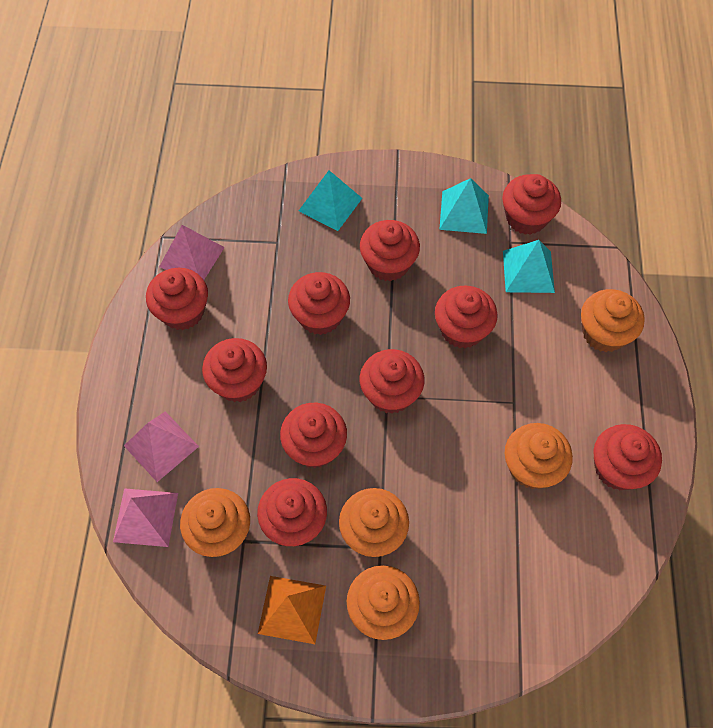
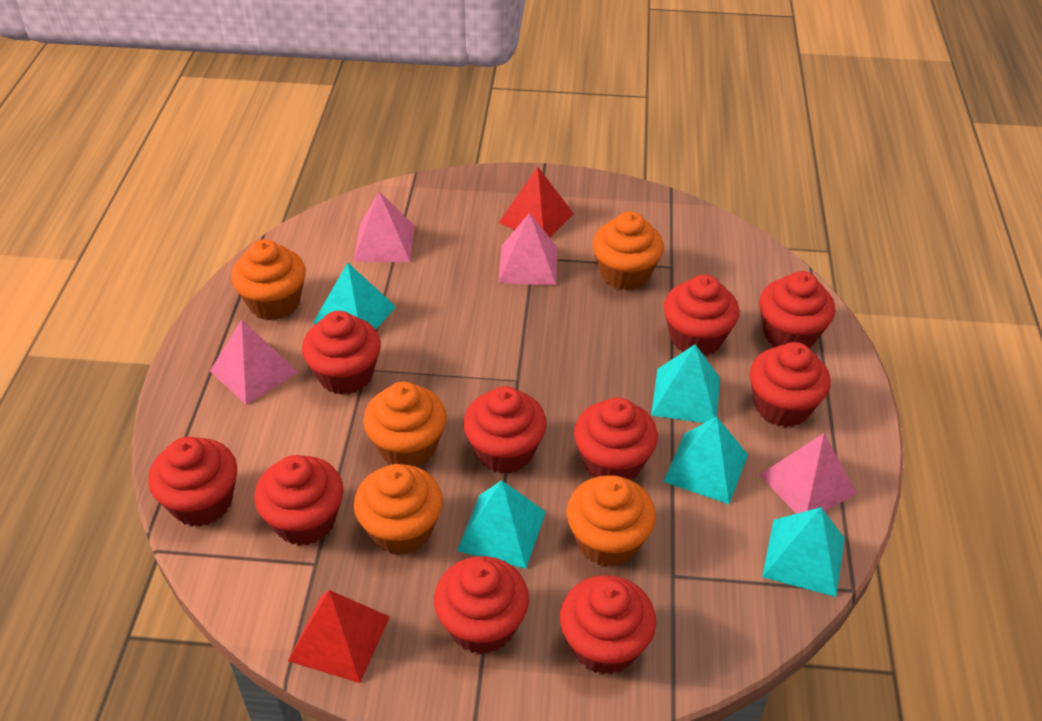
orange pyramid: 1 -> 0
pink pyramid: 3 -> 4
red pyramid: 0 -> 2
turquoise pyramid: 3 -> 5

